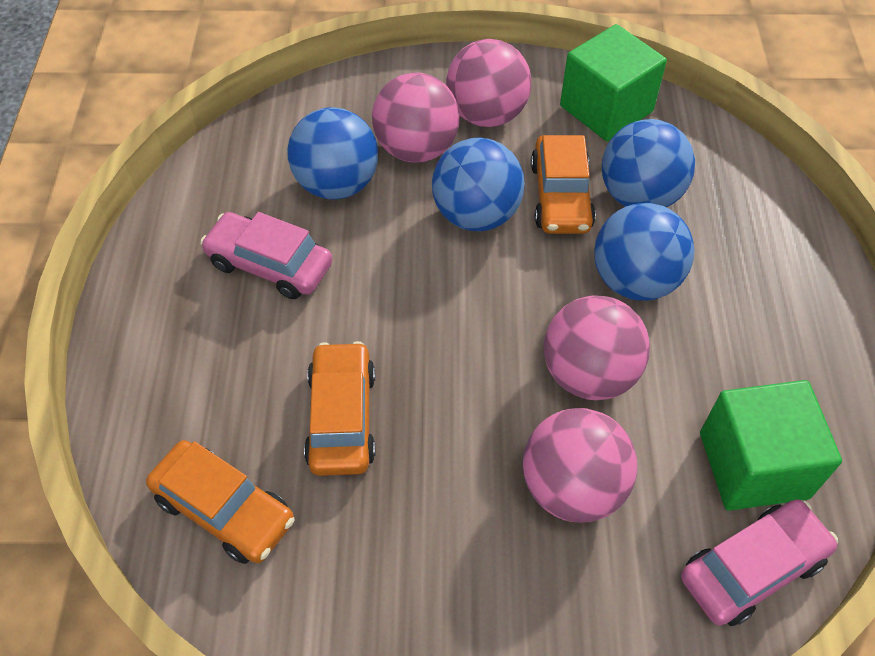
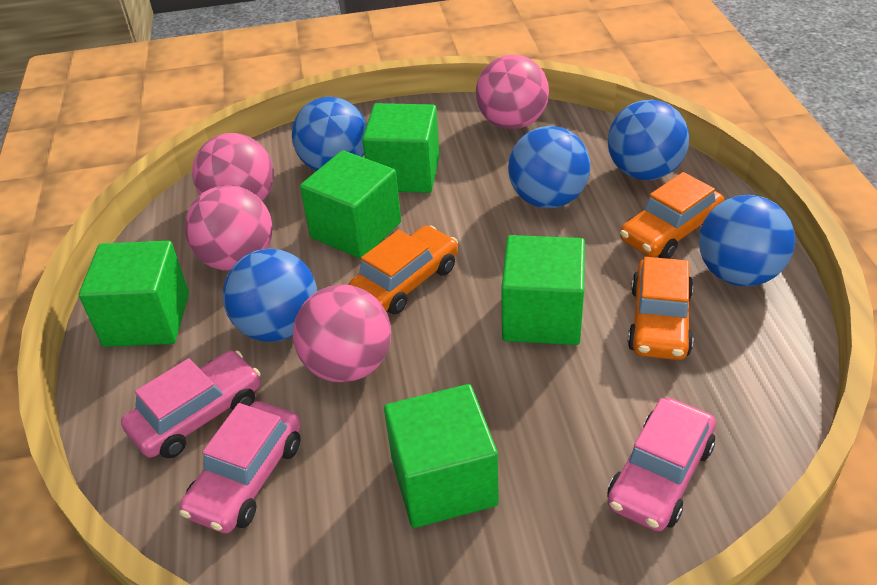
blue ball: 4 -> 5
green cube: 2 -> 5
pink car: 2 -> 3

